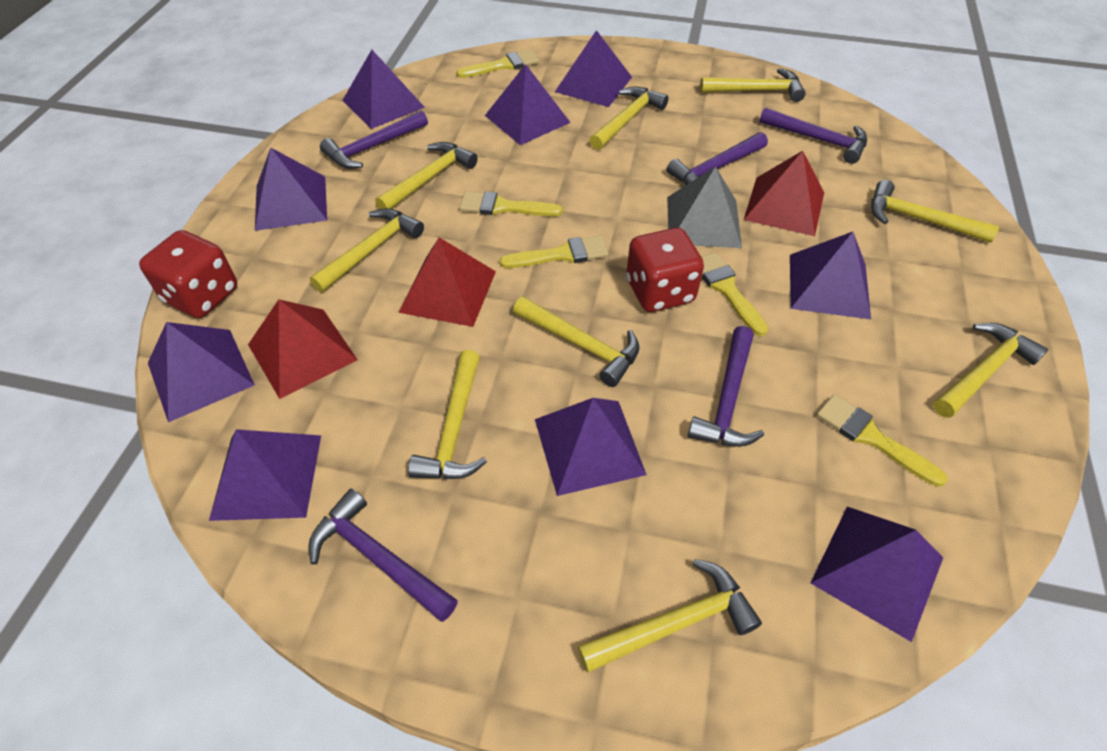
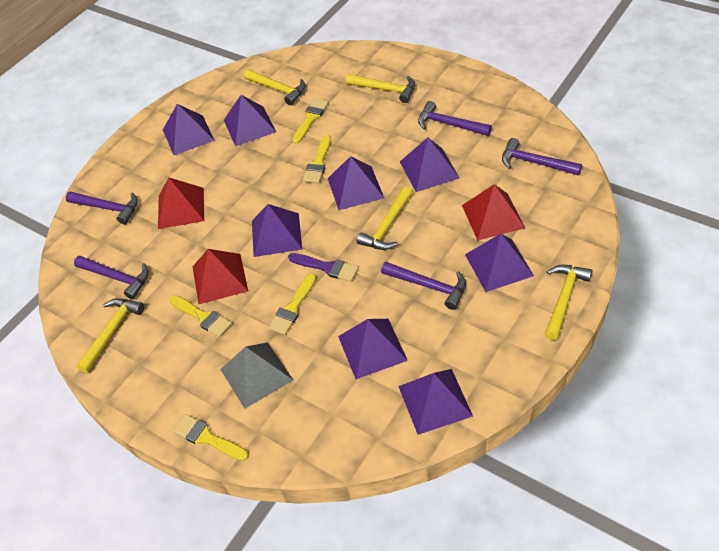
purple brush: 0 -> 1
purple pyramid: 9 -> 8
red dice: 2 -> 0
yellow hammer: 9 -> 5

